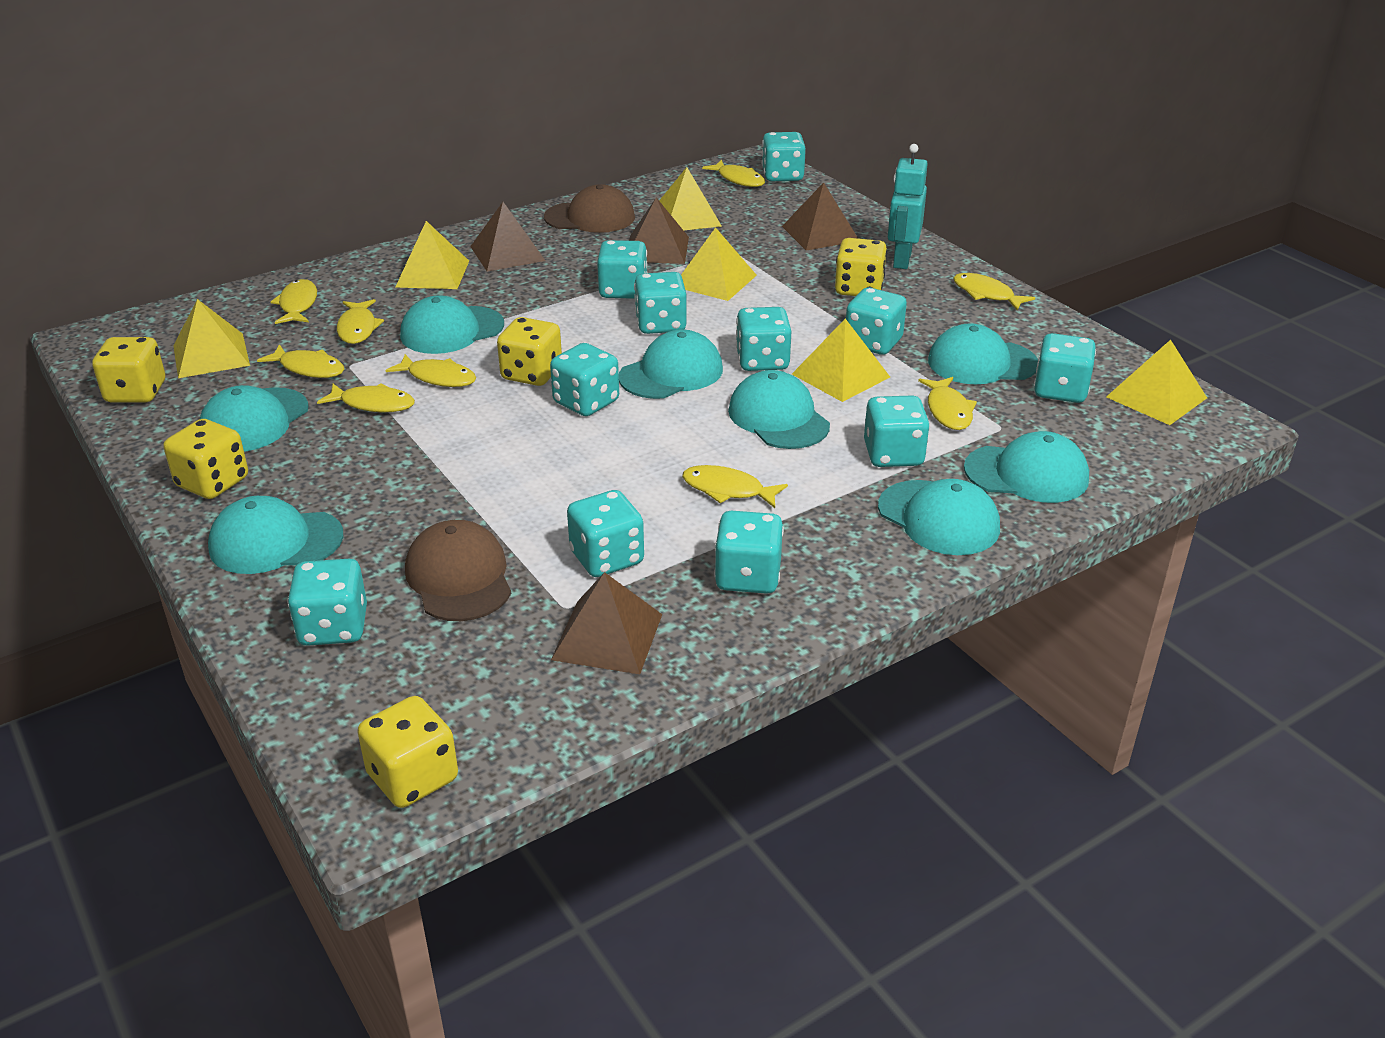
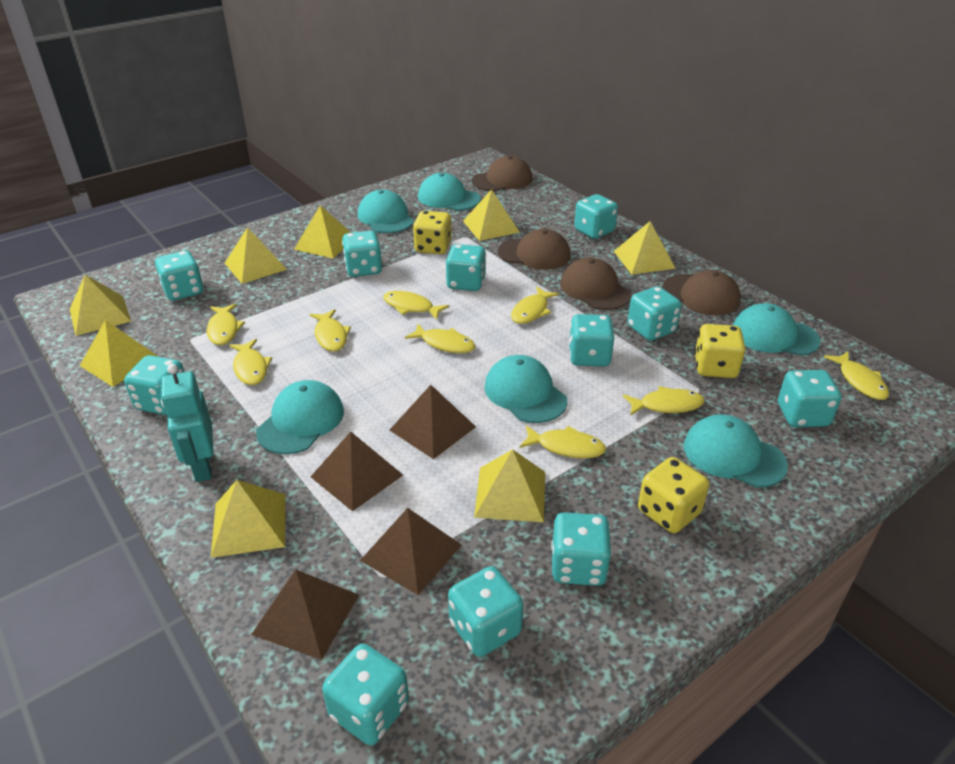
brown cap: 2 -> 4
turquoise cap: 8 -> 6
yellow dice: 5 -> 3
yellow pyramid: 6 -> 8

